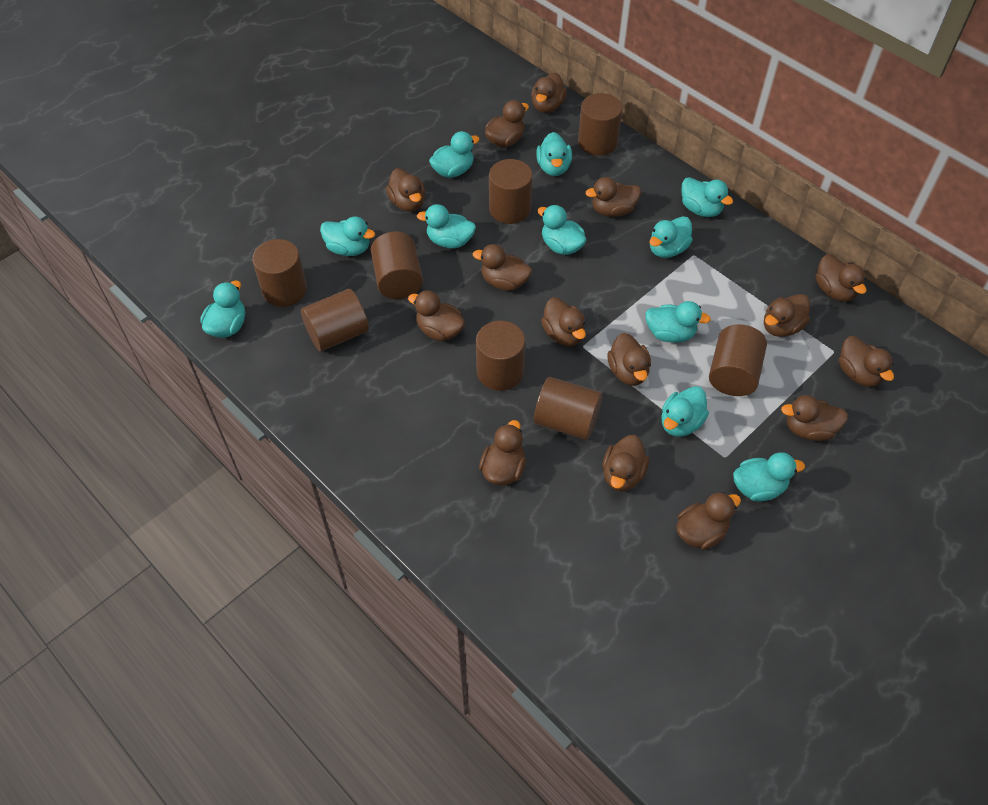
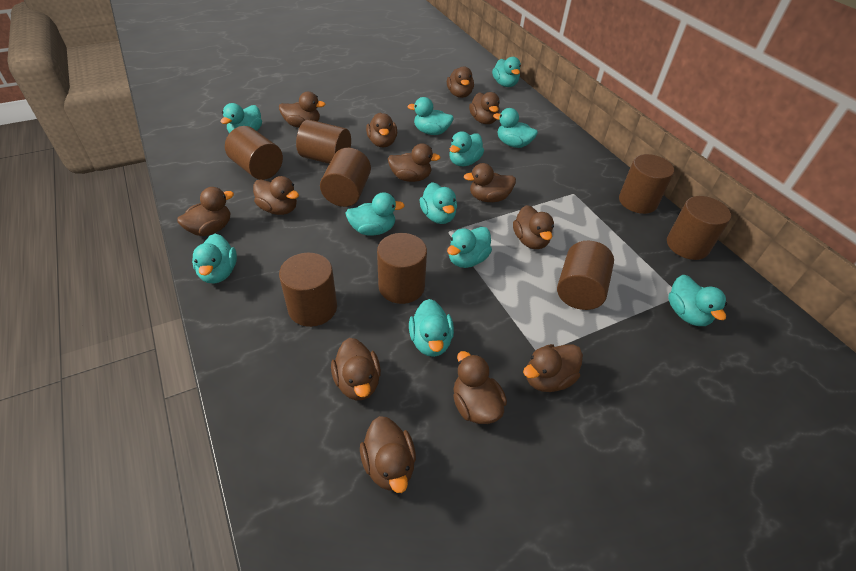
brown duck: 15 -> 13

